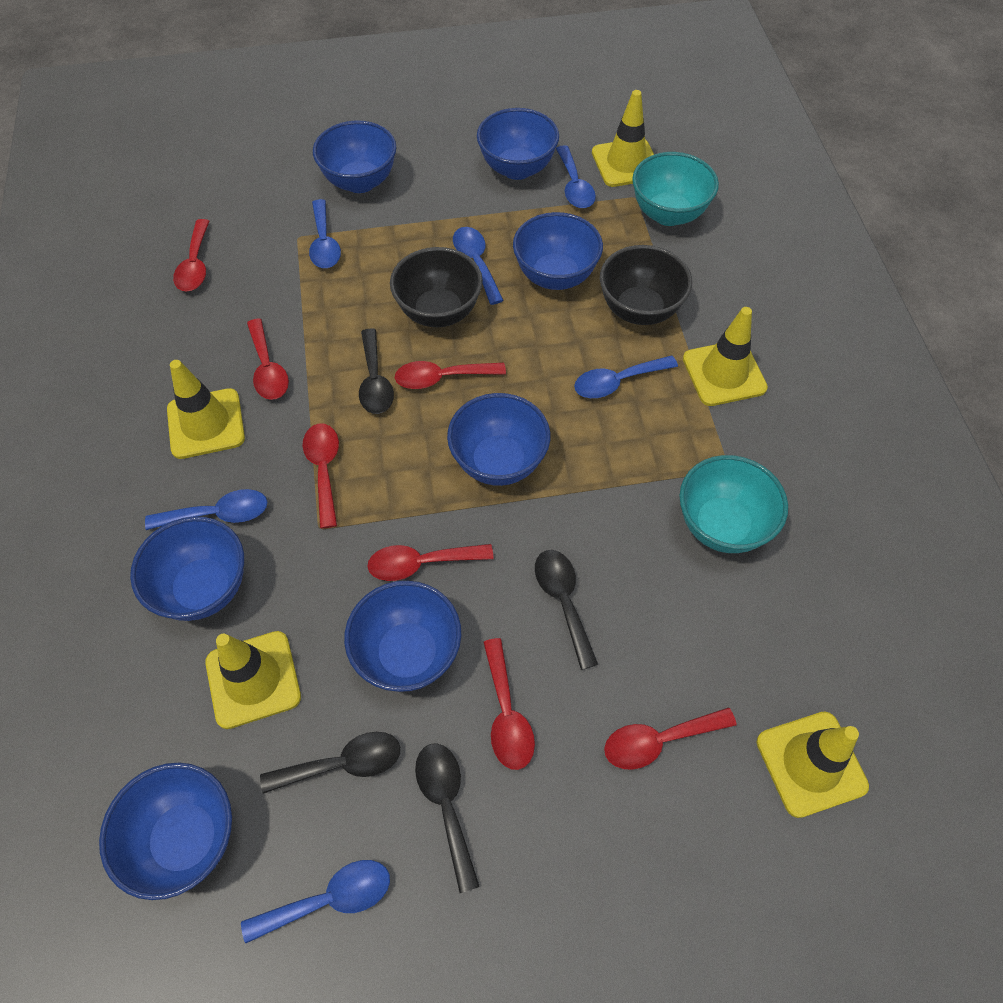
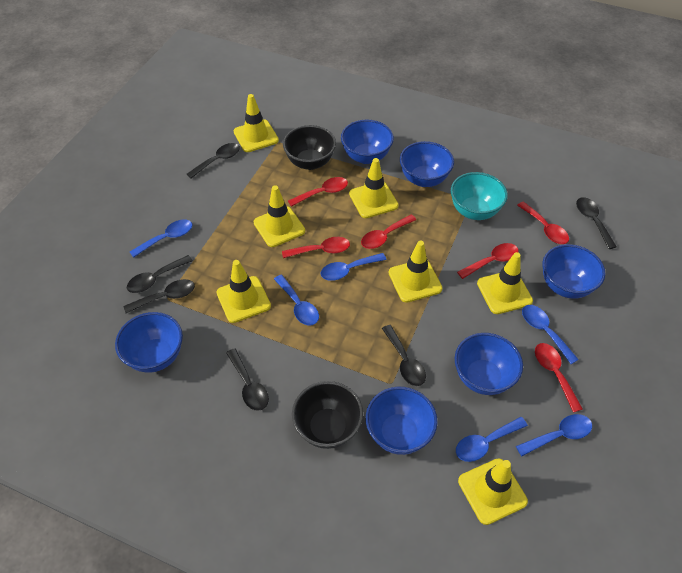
black spoon: 4 -> 6
blue bowl: 7 -> 6
red spoon: 7 -> 6
turquoise bowl: 2 -> 1
yellow traffic cone: 5 -> 7

